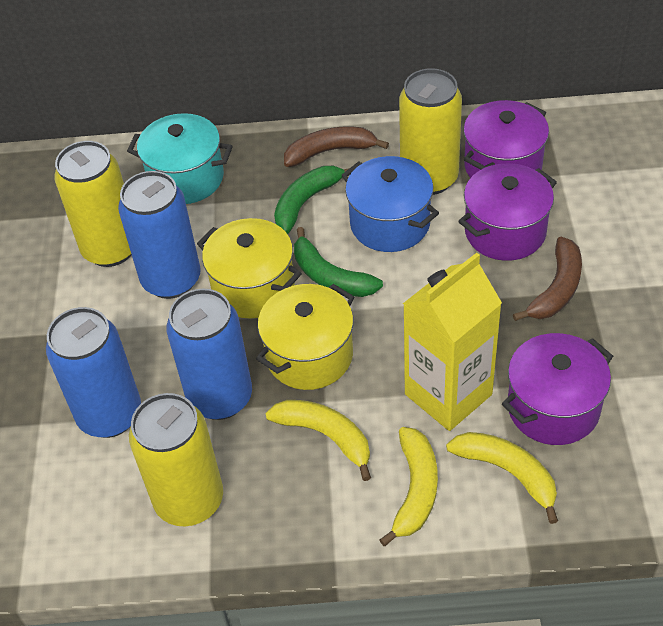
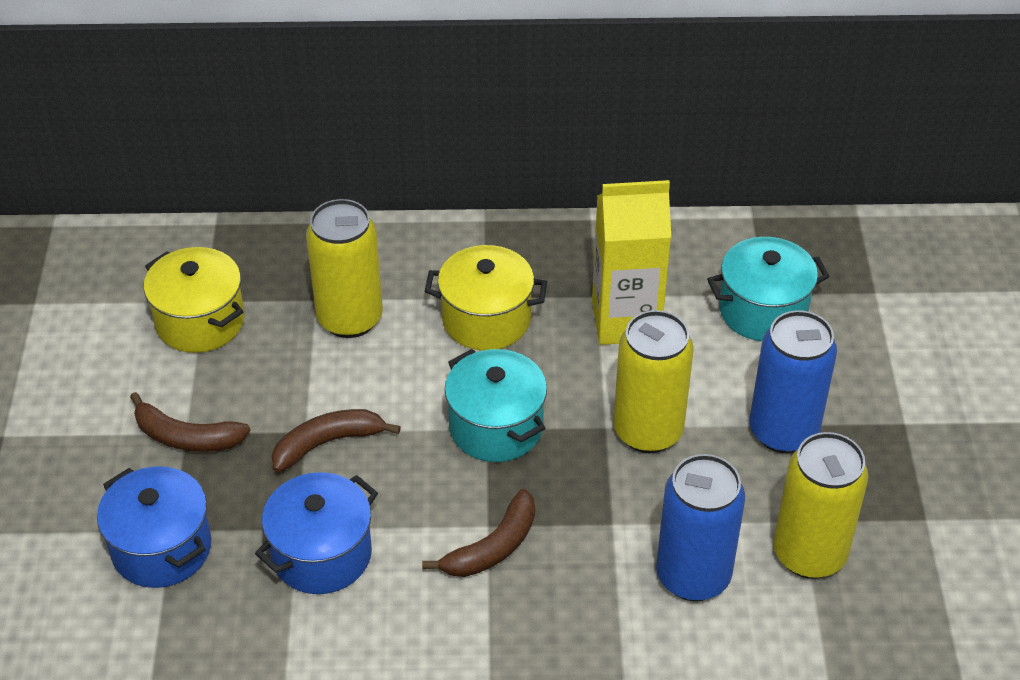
blue can: 3 -> 2
blue pot: 1 -> 2
brown banana: 2 -> 3
green banana: 2 -> 0
purple pot: 3 -> 0
turquoise pot: 1 -> 2
yellow banana: 3 -> 0

